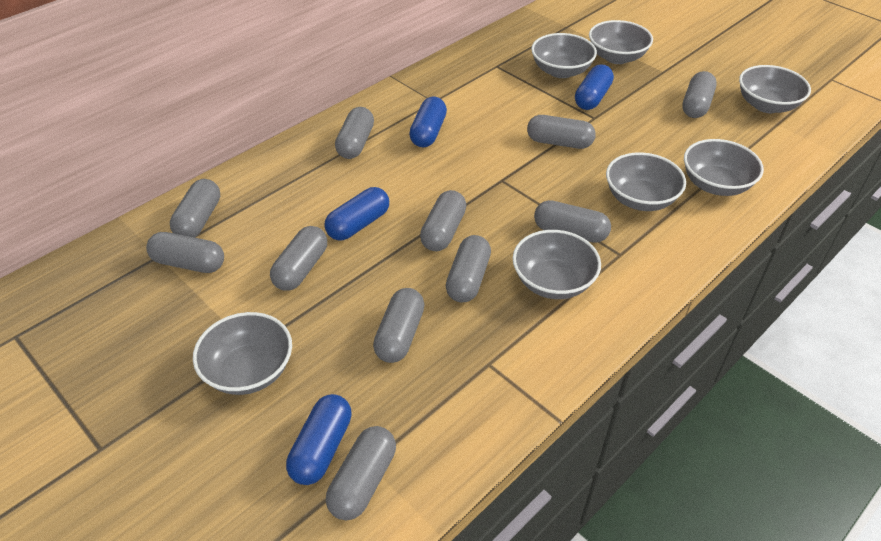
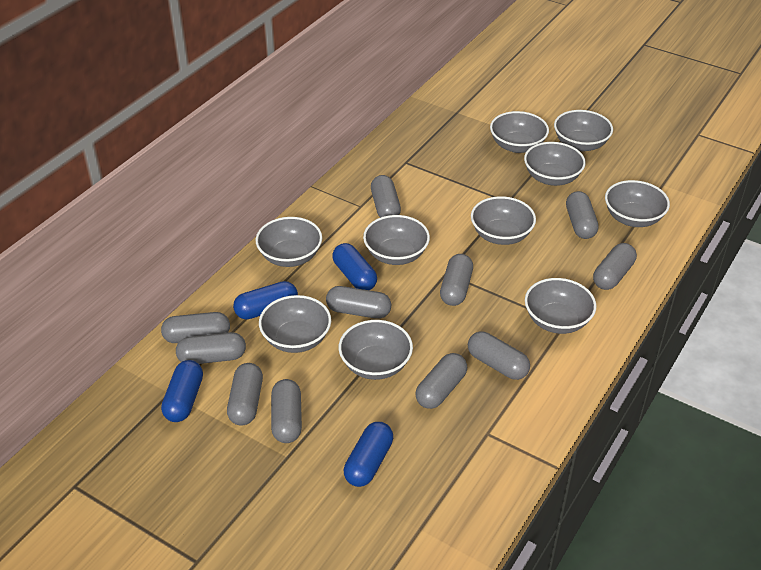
grey bowl: 7 -> 10

